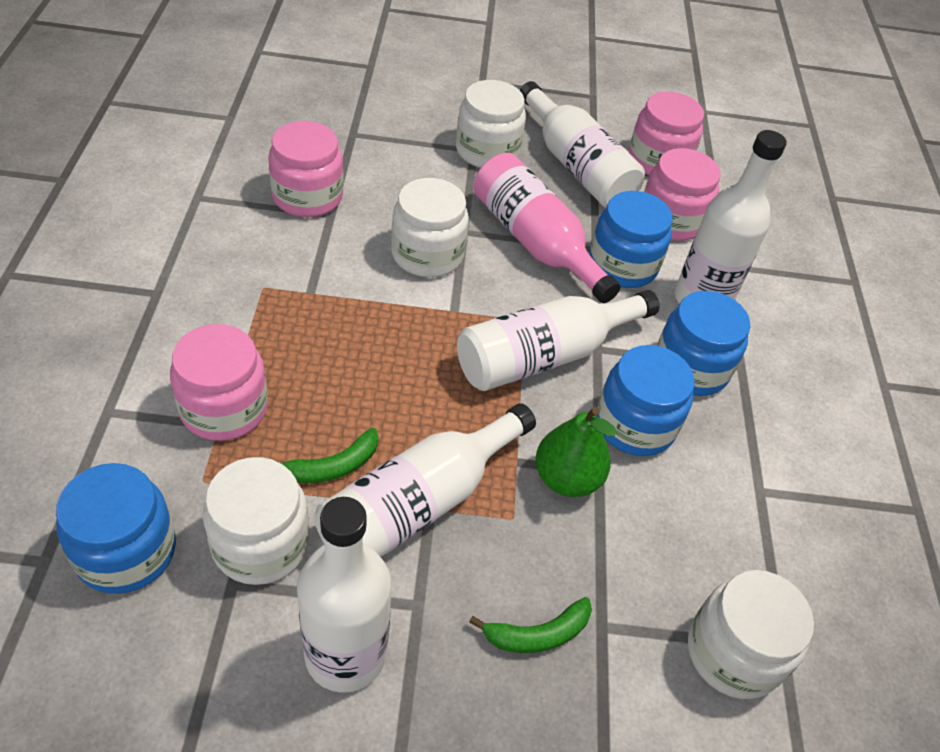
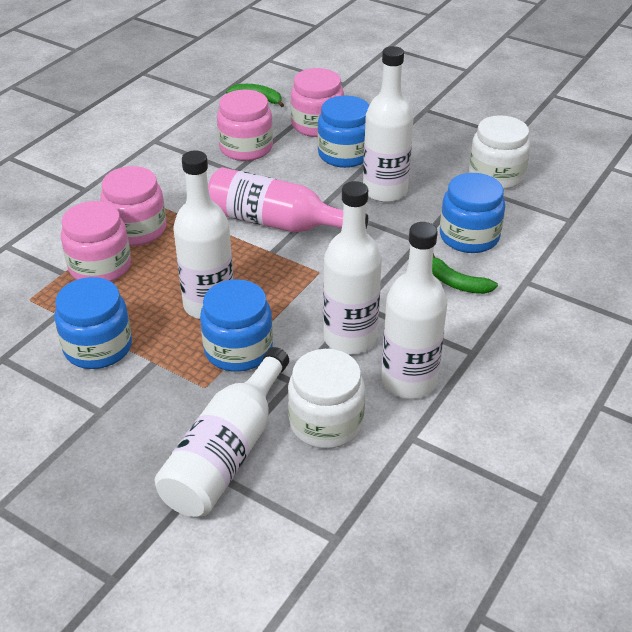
green pear: 1 -> 0
white jar: 4 -> 2

